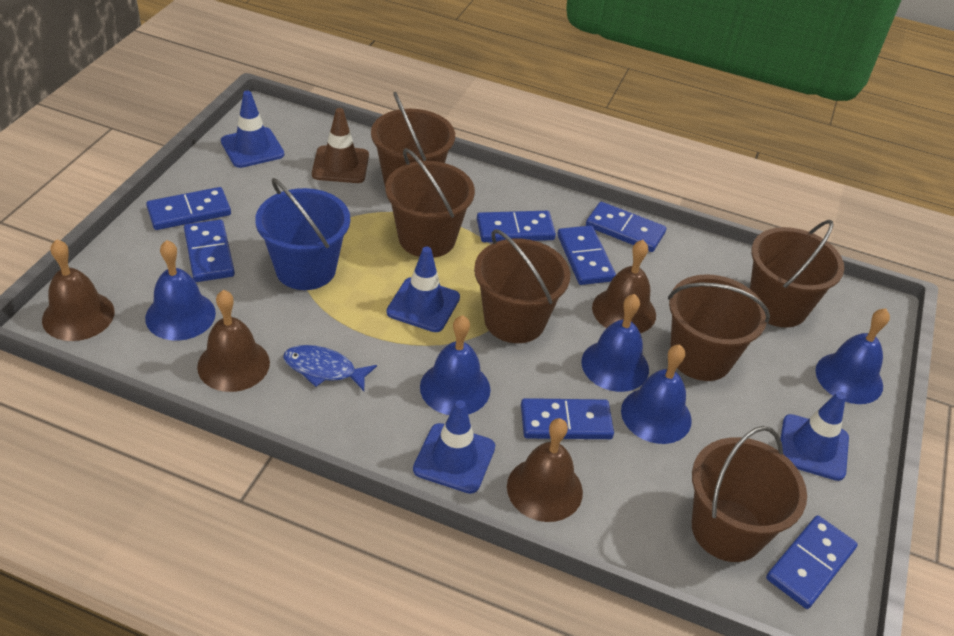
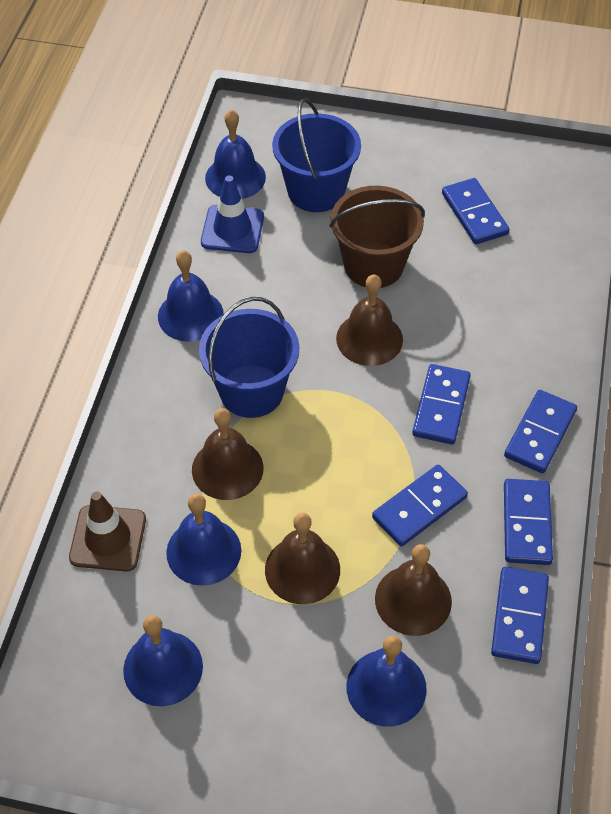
blue bucket: 1 -> 2
blue domino: 7 -> 6
blue fish: 1 -> 0
blue traffic cone: 4 -> 1
brown bucket: 6 -> 1

